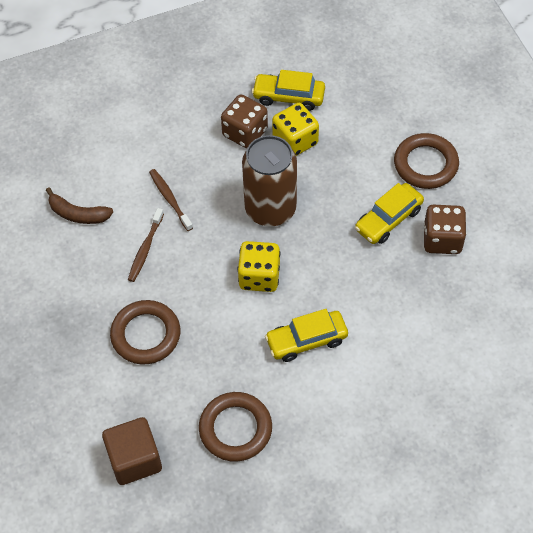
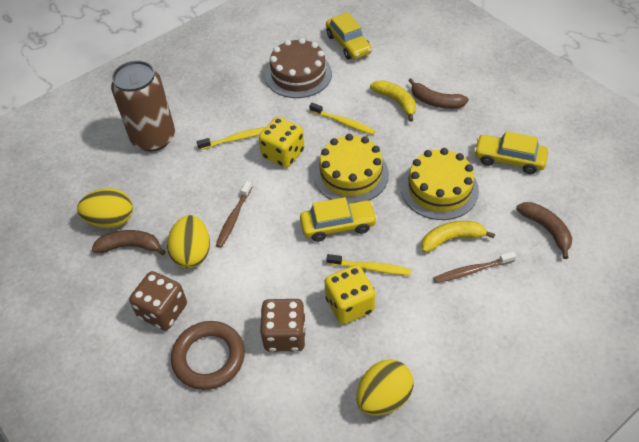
brown banana: 1 -> 3
brown cake: 0 -> 1
brown cube: 1 -> 0
brown ring: 3 -> 1
yellow banana: 0 -> 2
yellow cake: 0 -> 2
yellow egg: 0 -> 3
yellow toothbrush: 0 -> 3

